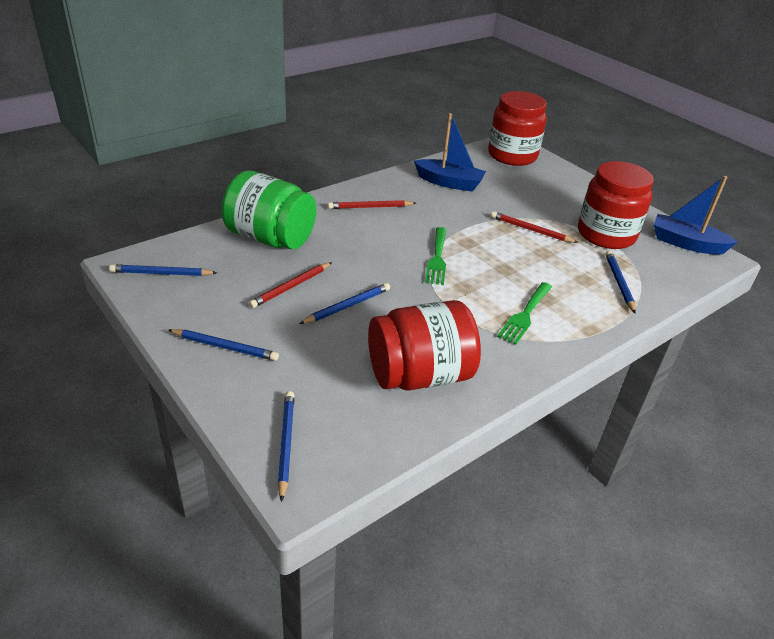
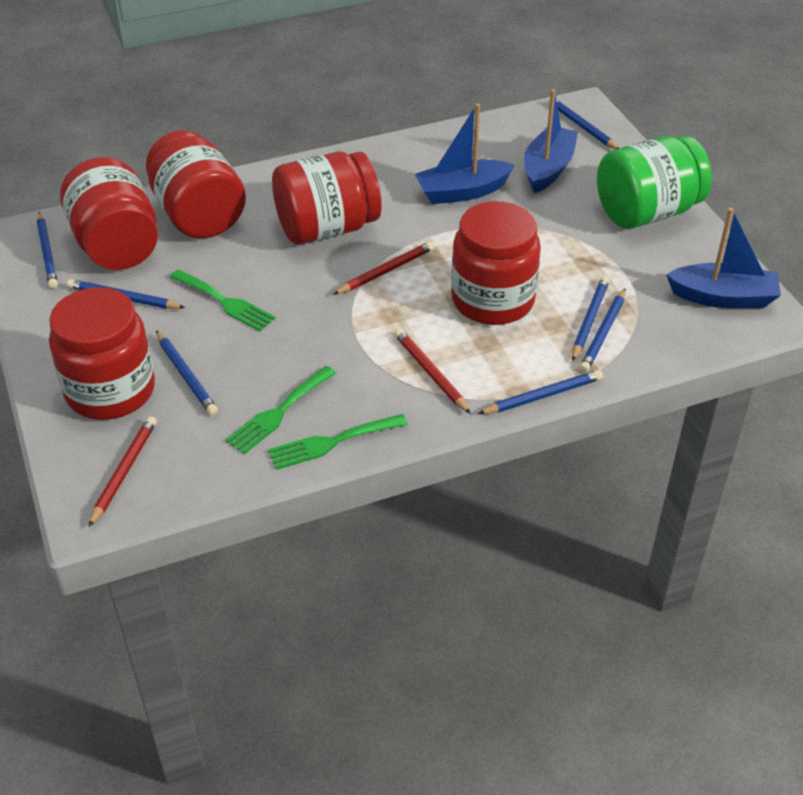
blue boat: 2 -> 3
blue pencil: 5 -> 7
green fork: 2 -> 3
red jar: 3 -> 5

